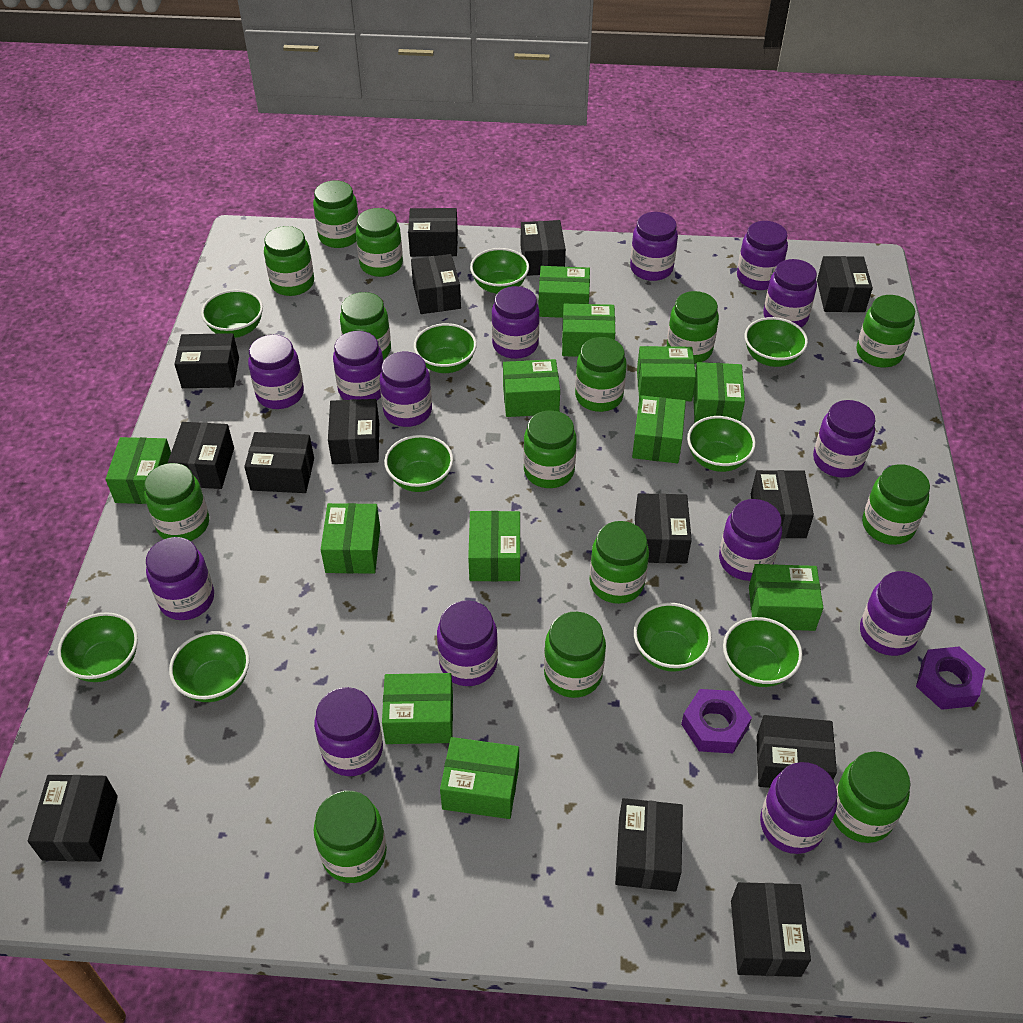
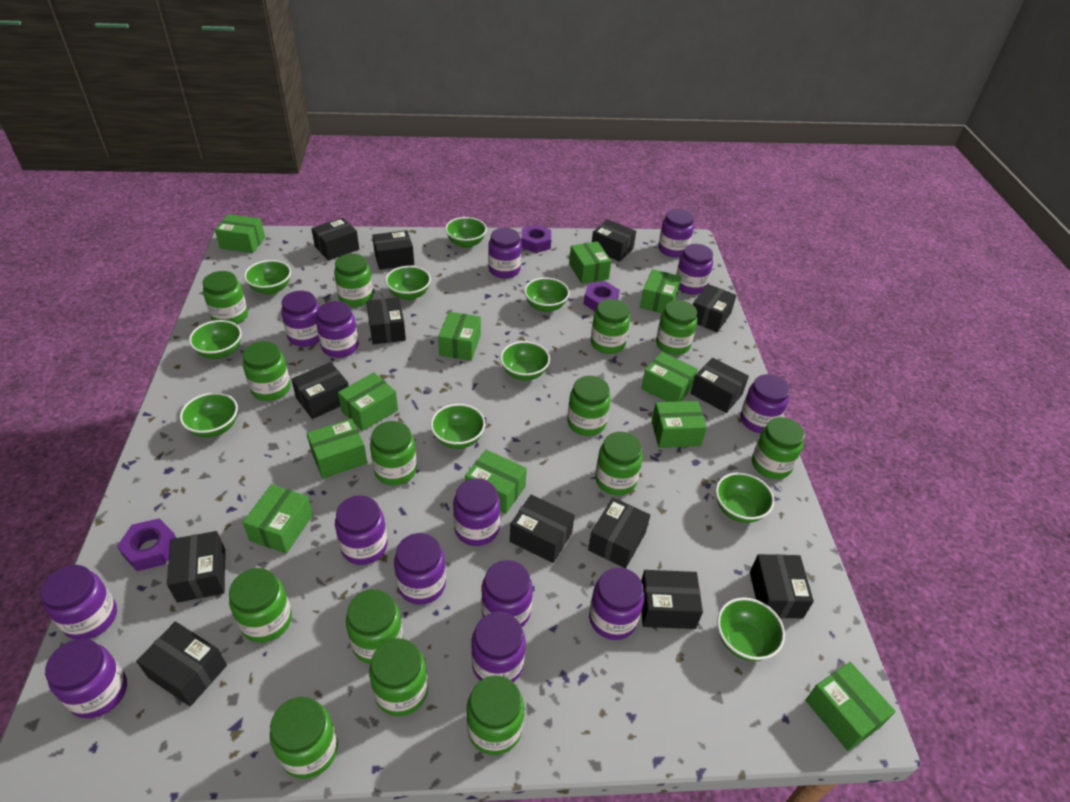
black box: 14 -> 13
green box: 12 -> 11
purple nut: 2 -> 3

